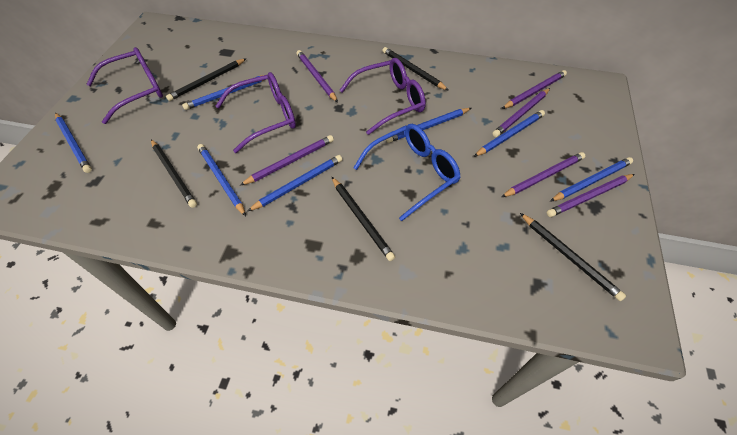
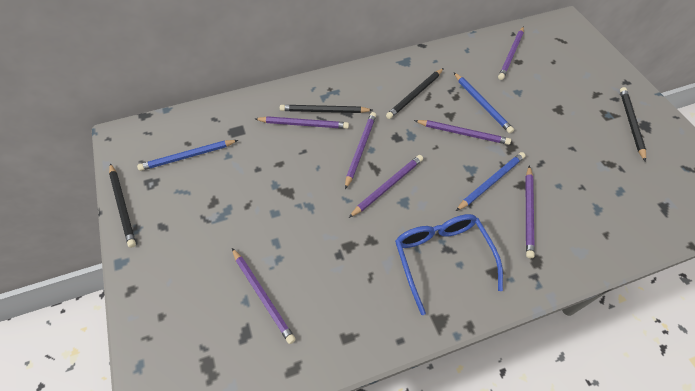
black pencil: 5 -> 4
blue pencil: 7 -> 3
purple glasses: 3 -> 0
purple pencil: 6 -> 7

